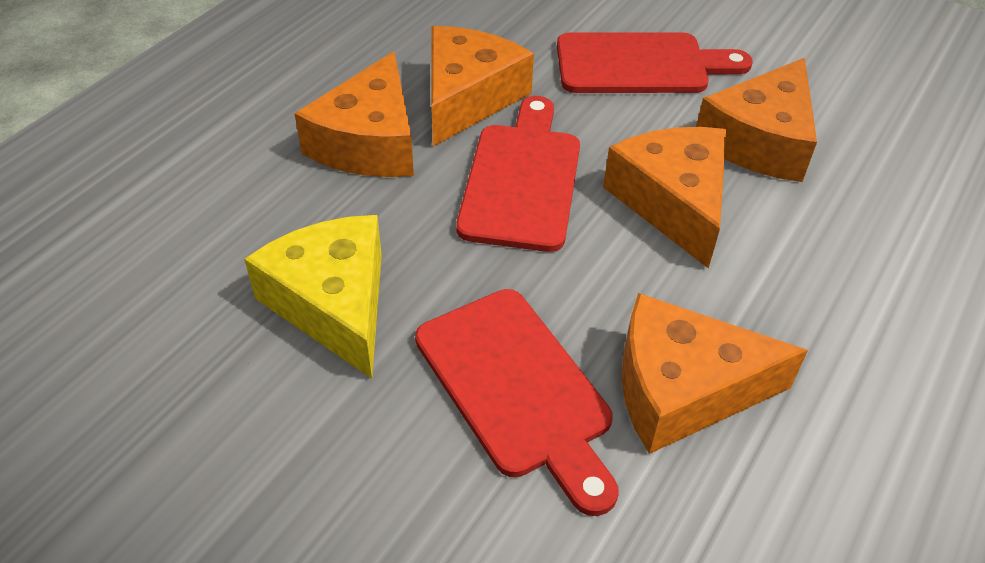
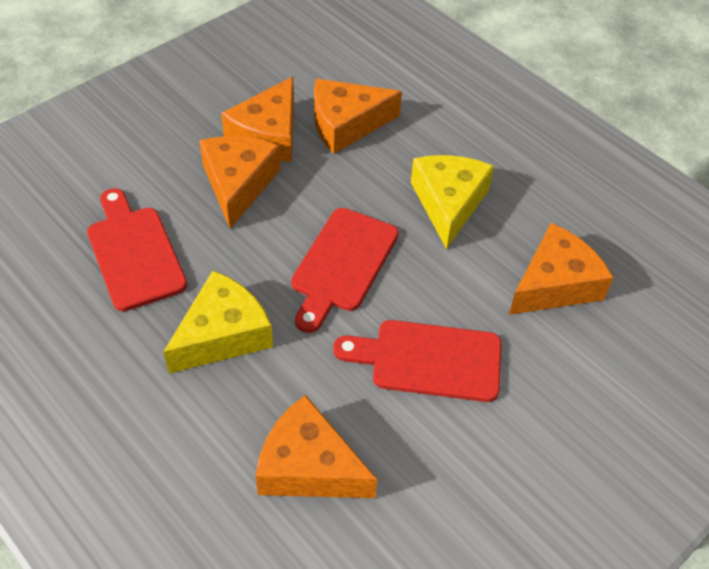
yellow cheese: 1 -> 2

